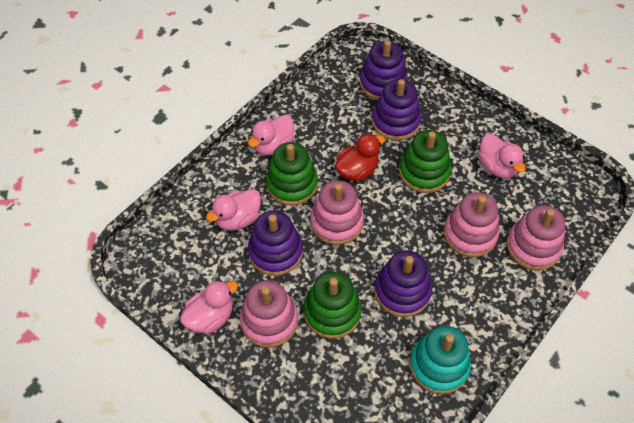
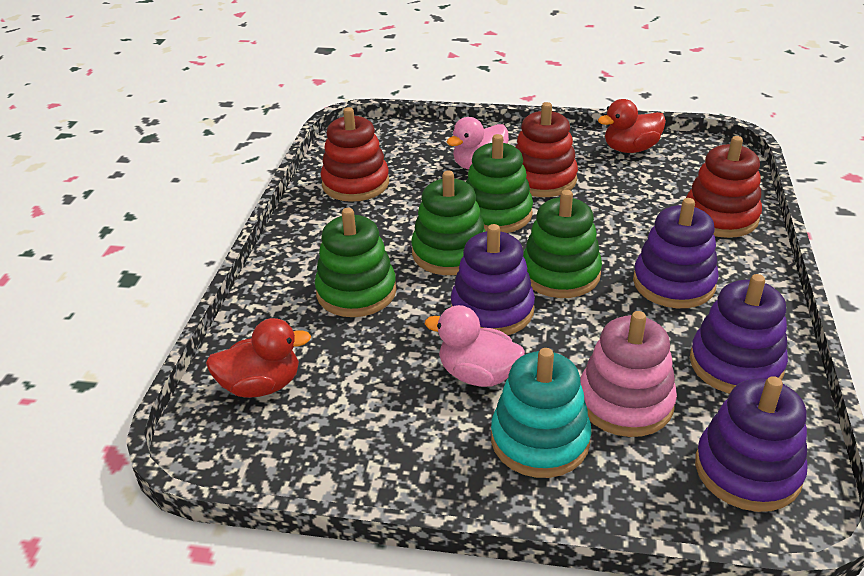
green stacking toy: 3 -> 4
pink duck: 4 -> 2
pink stacking toy: 4 -> 1
red duck: 1 -> 2
red stacking toy: 0 -> 3

